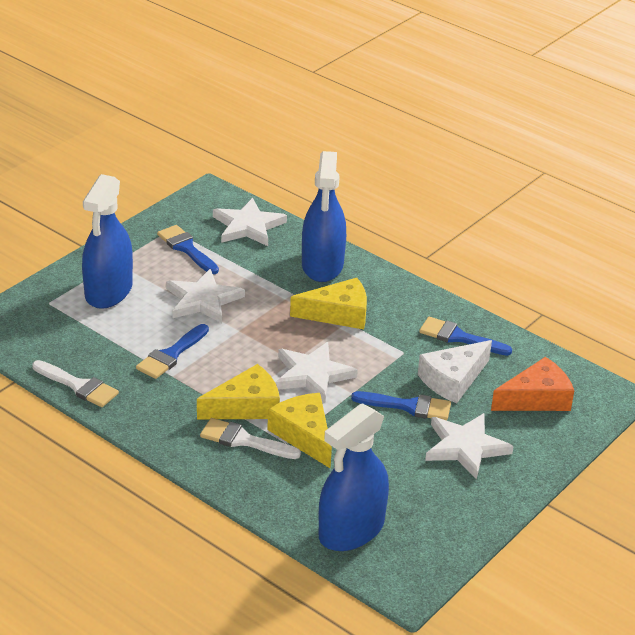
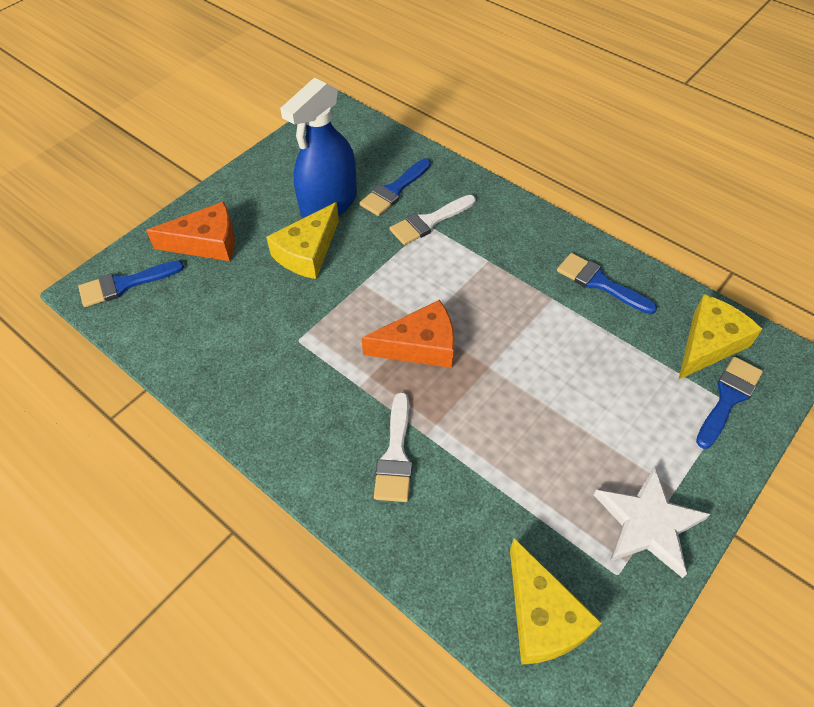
blue spray bottle: 3 -> 1
orange cheese: 1 -> 2
white cheese: 1 -> 0
white star: 4 -> 1

